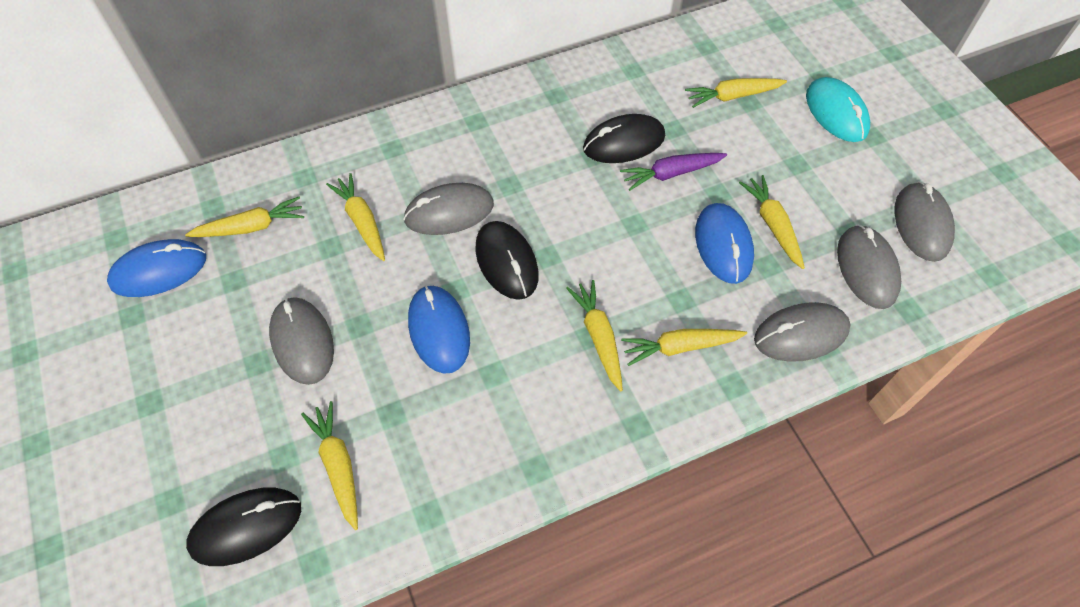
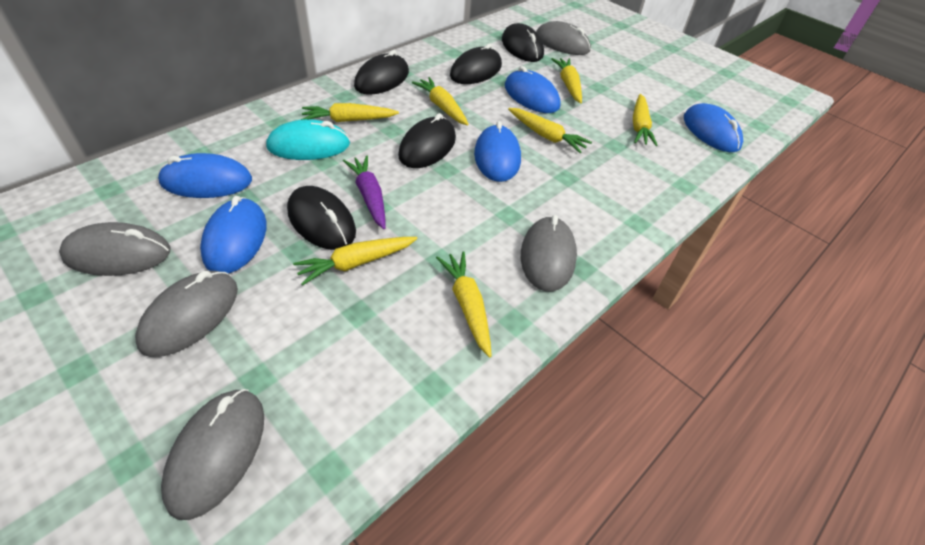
black mouse: 3 -> 5
blue mouse: 3 -> 5

